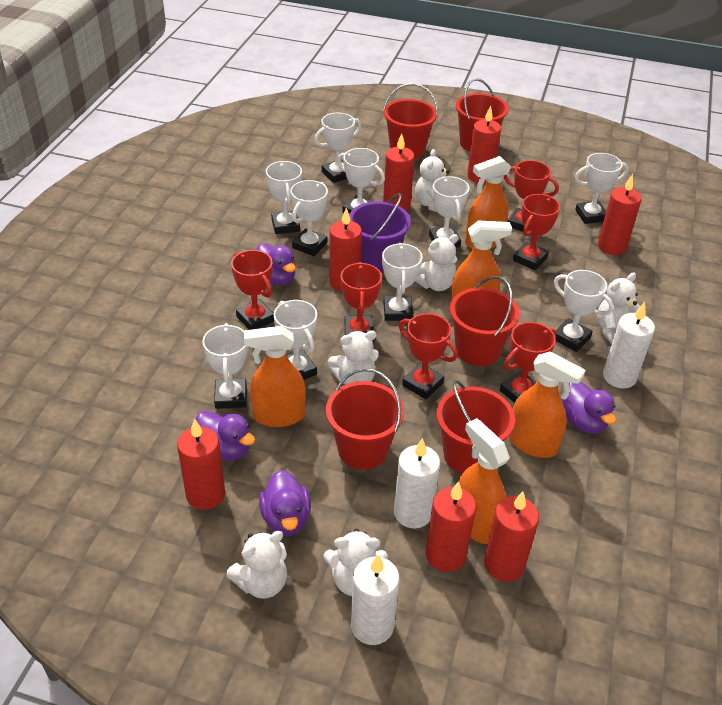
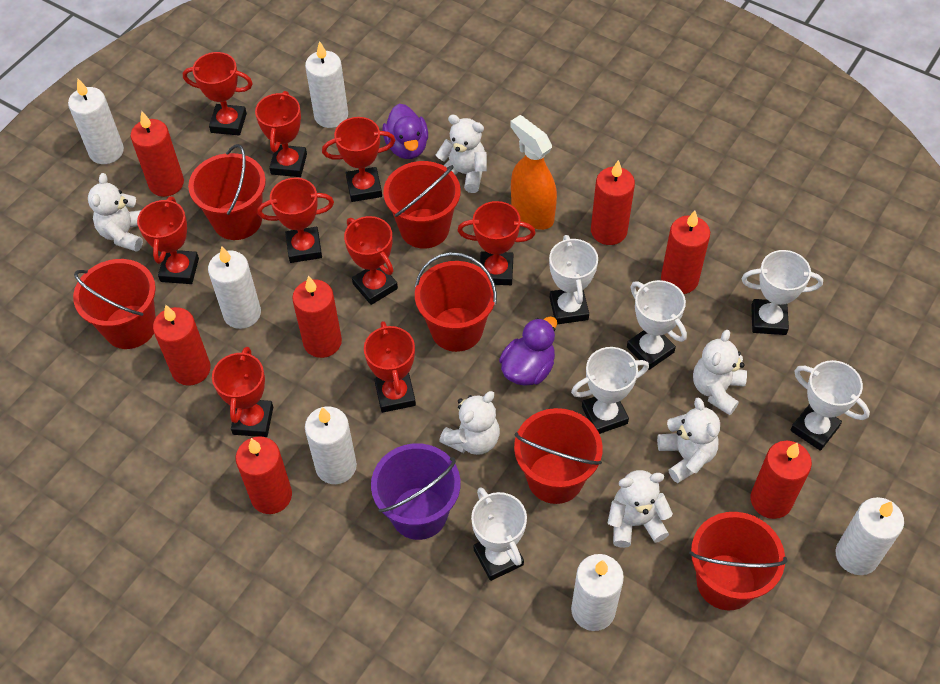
orange spray bottle: 5 -> 1
purple duck: 4 -> 2
red bucket: 5 -> 6
red trophy: 6 -> 9
white candle: 3 -> 6
white trophy: 10 -> 6

